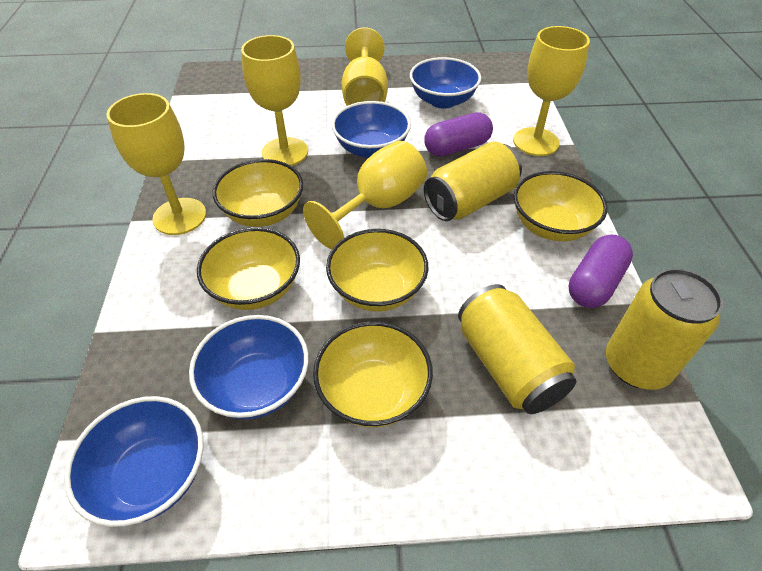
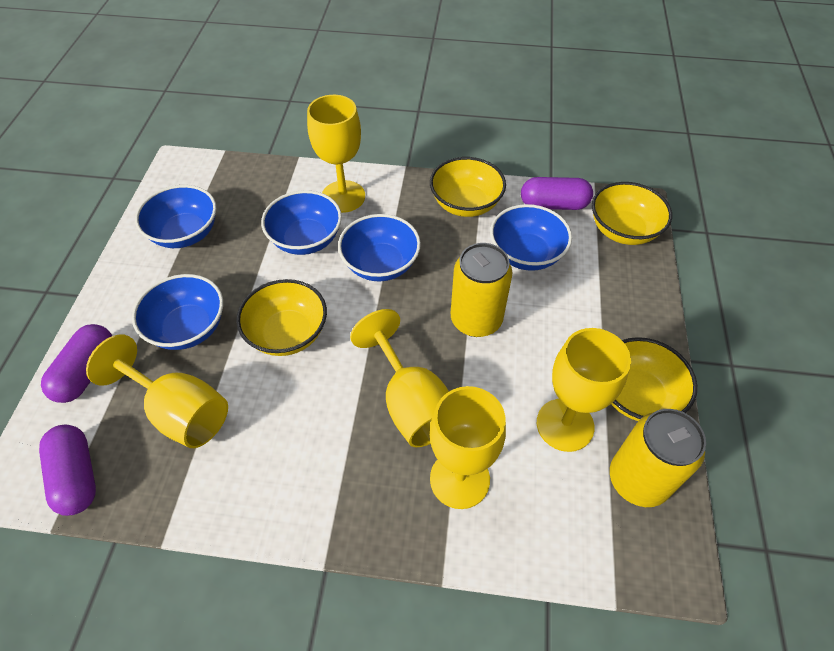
blue bowl: 4 -> 5
purple capsule: 2 -> 3
yellow bowl: 5 -> 4
yellow can: 3 -> 2

